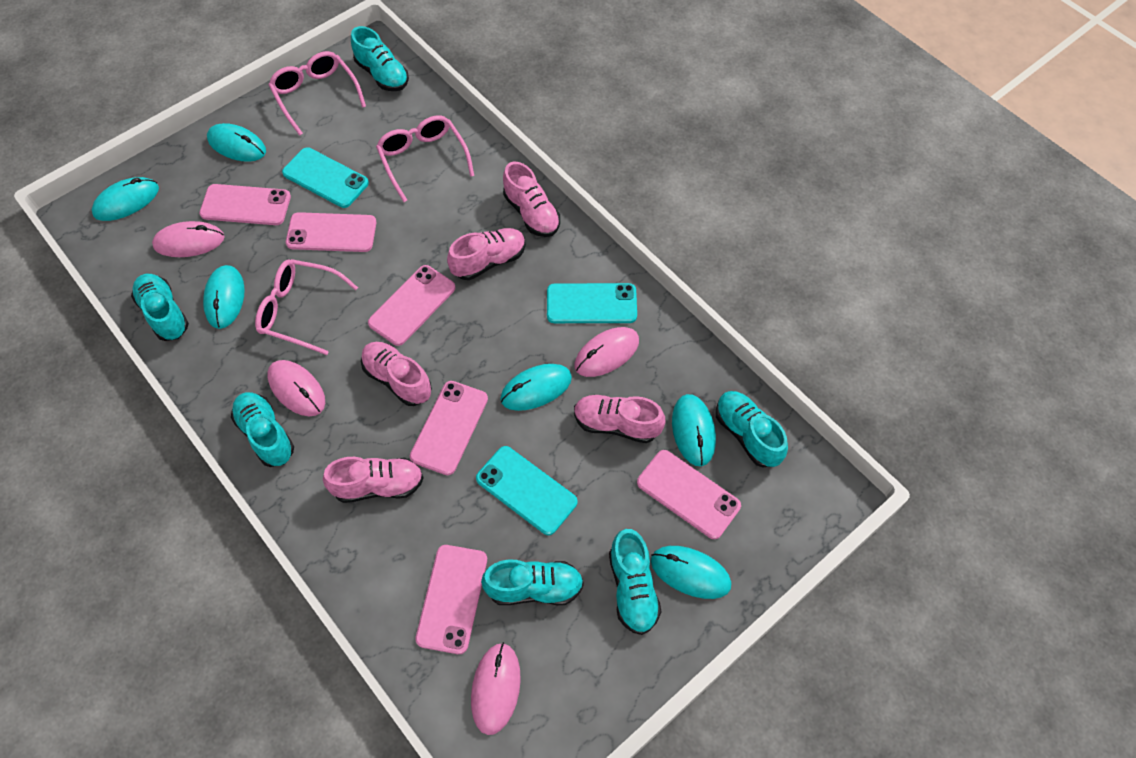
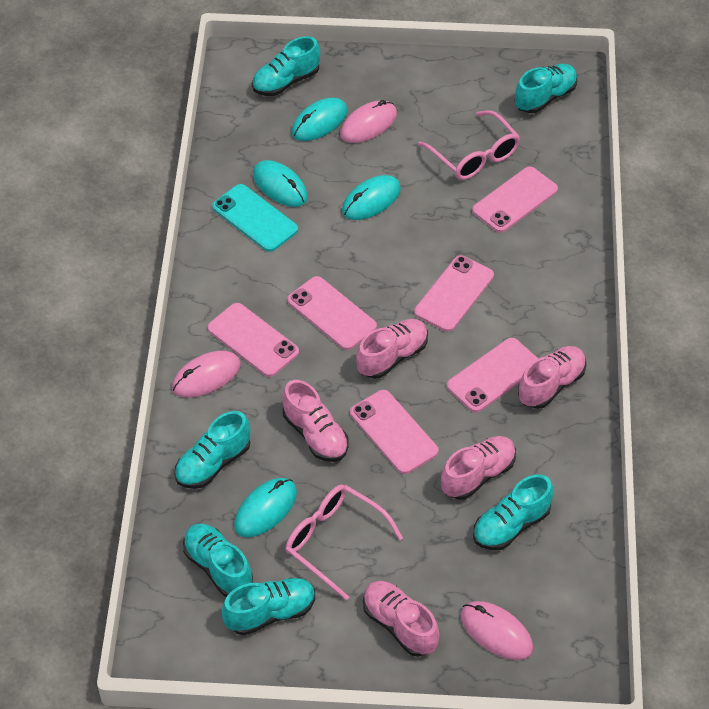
pink glasses: 3 -> 2
pink mouse: 4 -> 3
turquoise mouse: 6 -> 4
turquoise phone: 3 -> 1

